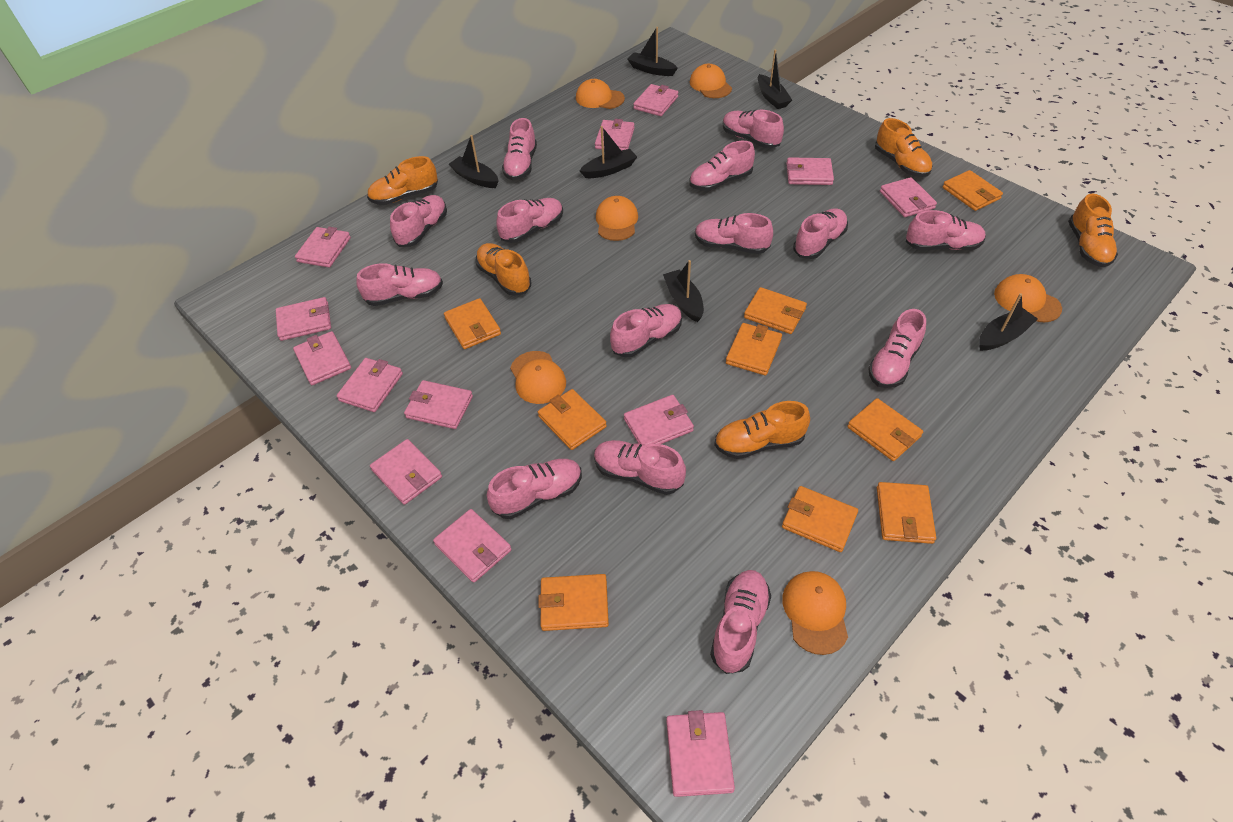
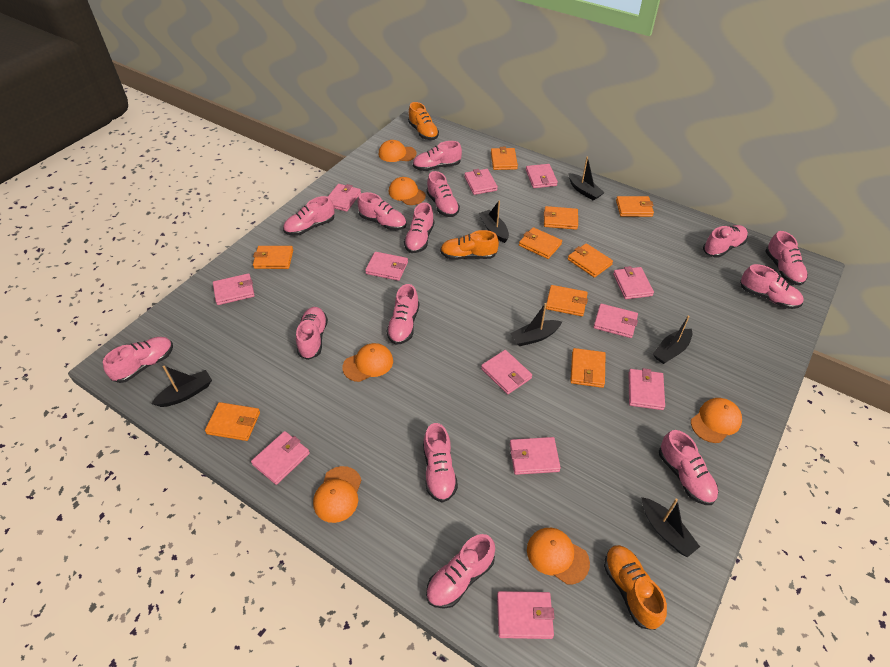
orange shoe: 5 -> 3
pink wallet: 13 -> 12

